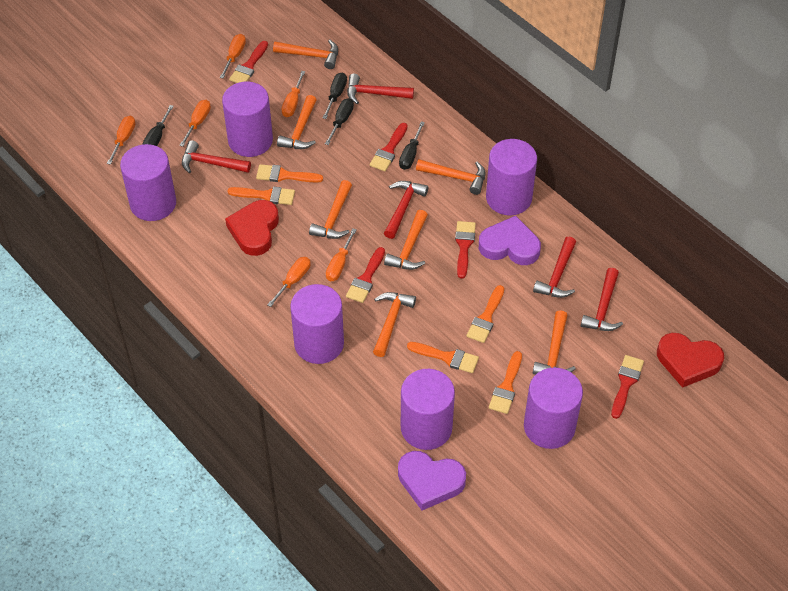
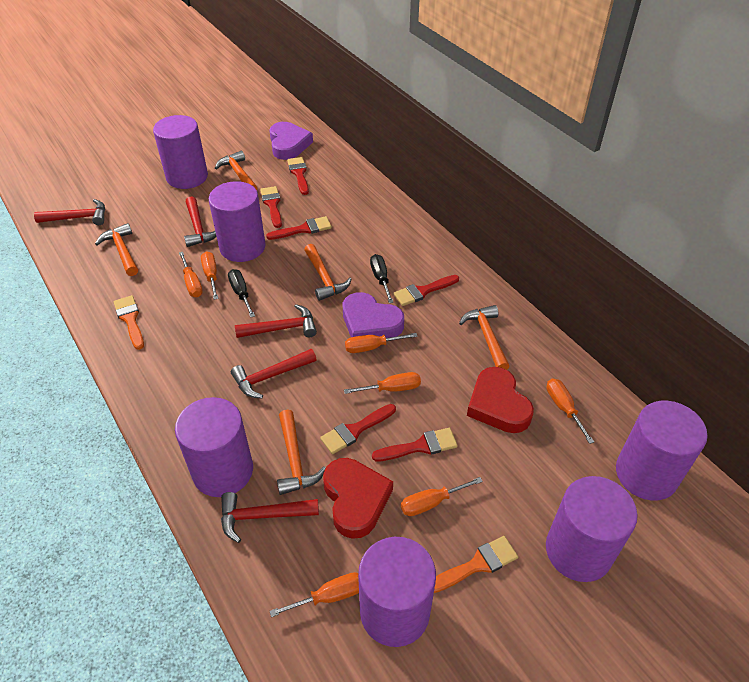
black screwdriver: 4 -> 2
orange brush: 5 -> 2
orange hammer: 7 -> 5
orange screwdriver: 6 -> 7
red brush: 5 -> 6

